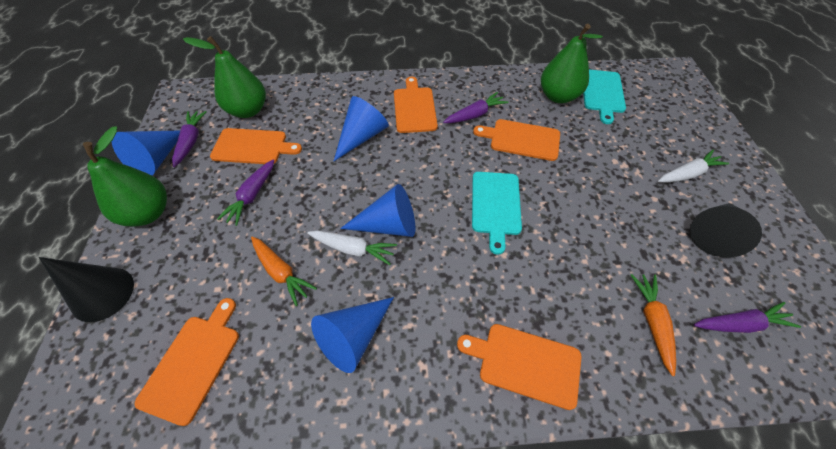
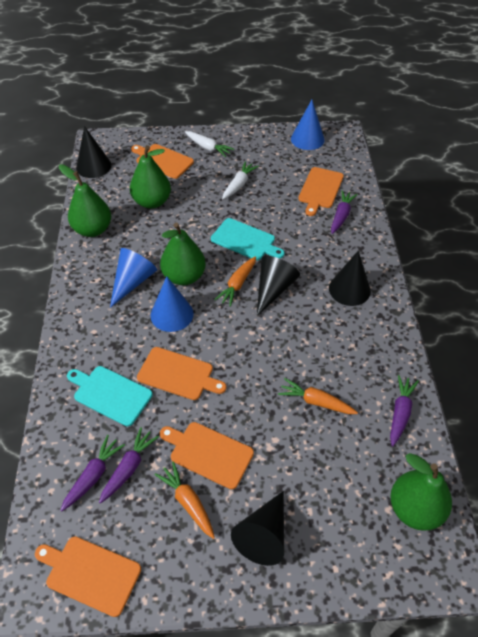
black cone: 2 -> 4
blue cone: 4 -> 3
green pear: 3 -> 4
orange carrot: 2 -> 3

